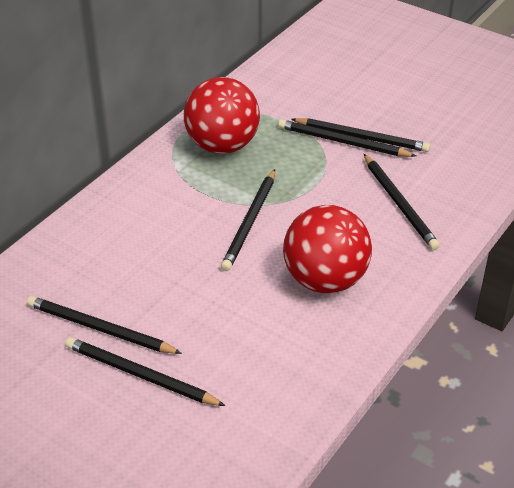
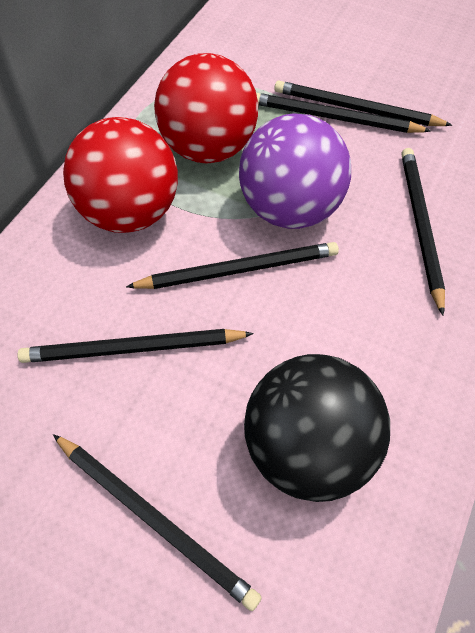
black ball: 0 -> 1
purple ball: 0 -> 1

